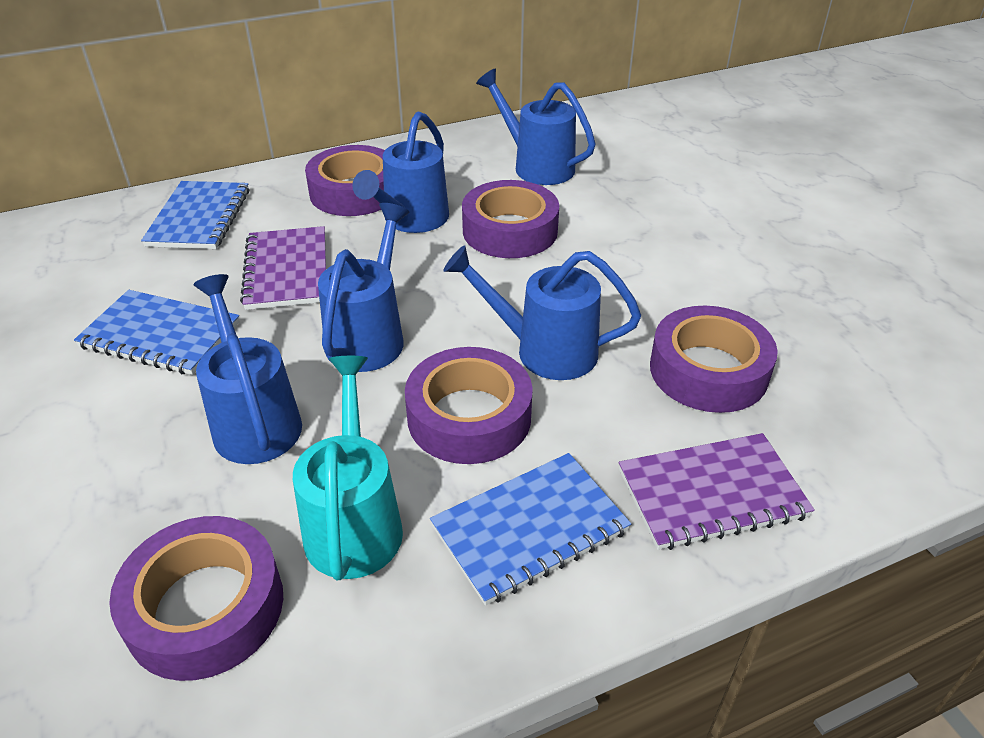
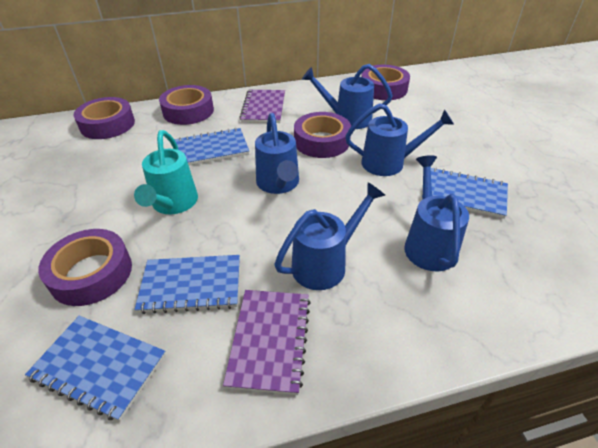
blue notebook: 3 -> 4

